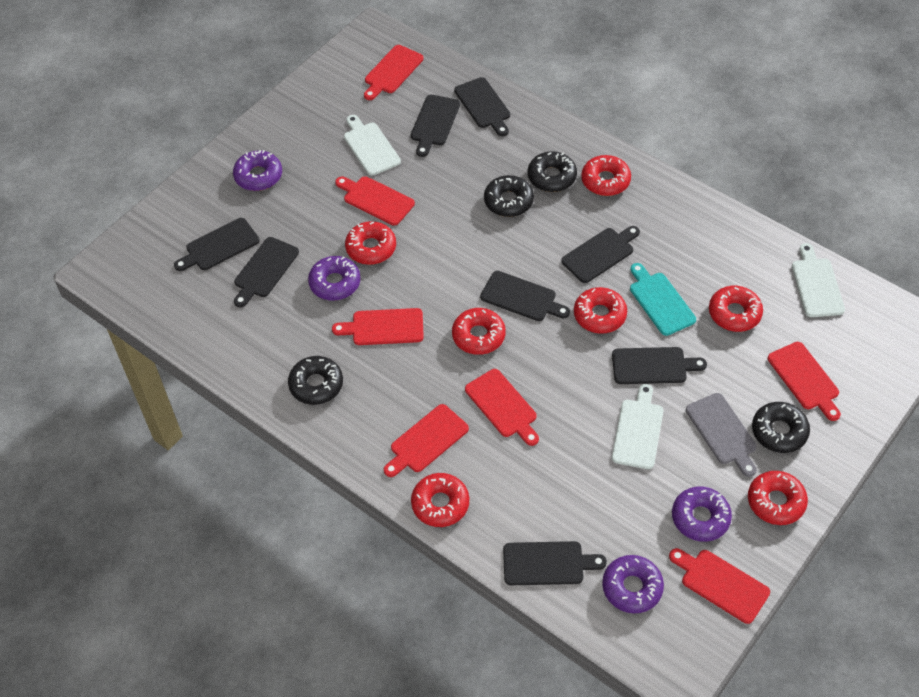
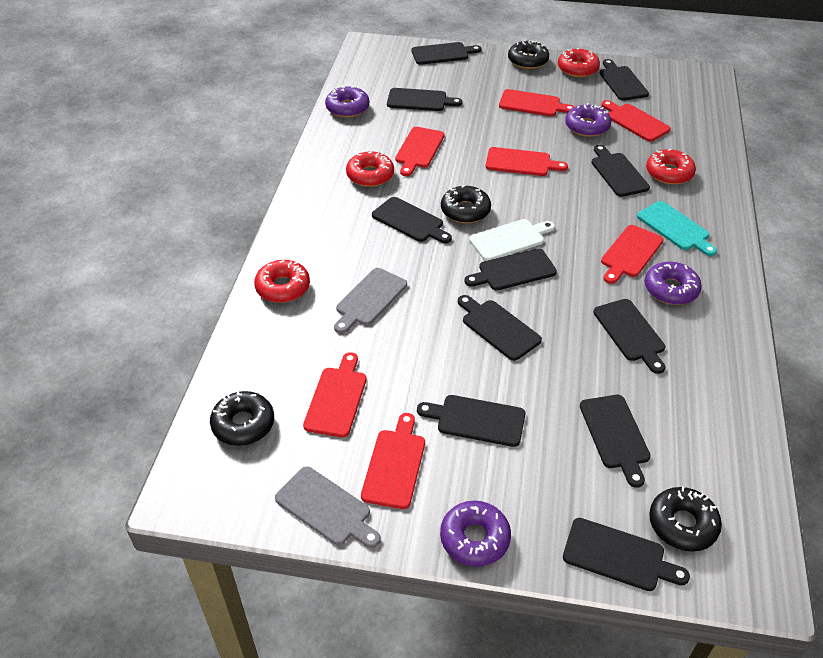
black cutting board: 8 -> 11
grey cutting board: 1 -> 2
red donut: 7 -> 4
white cutting board: 3 -> 1

